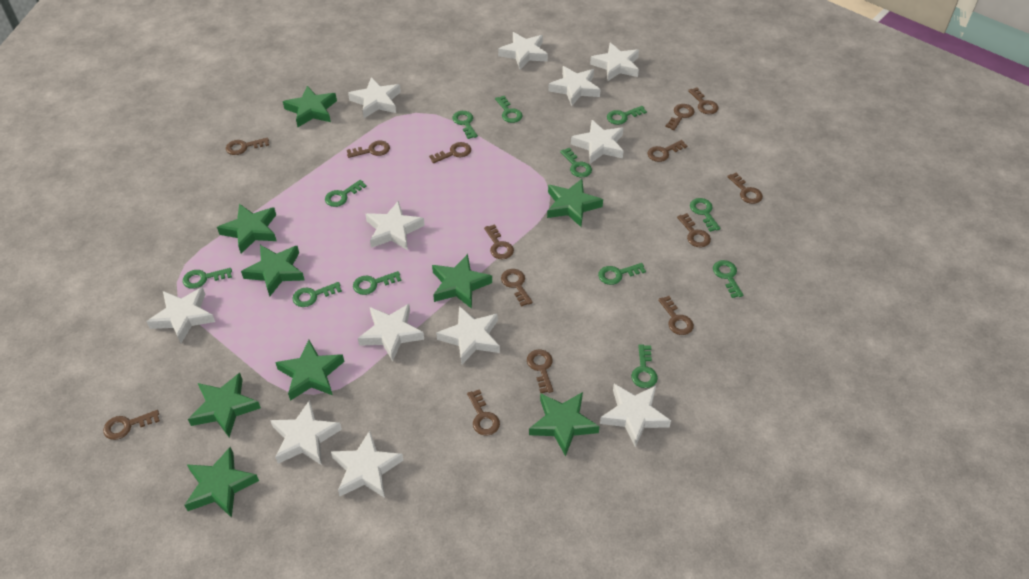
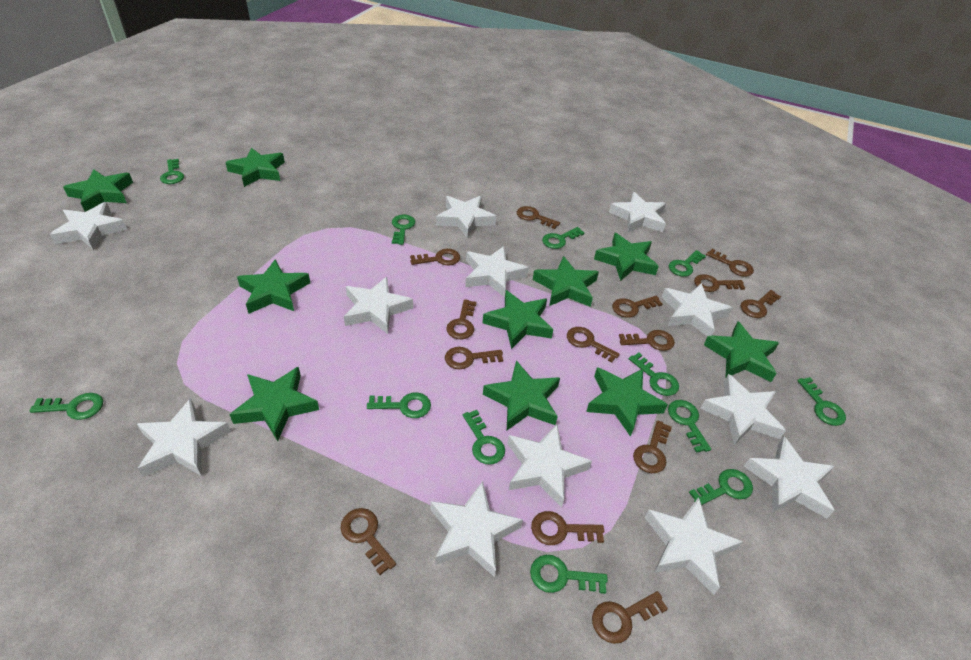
green star: 9 -> 10

